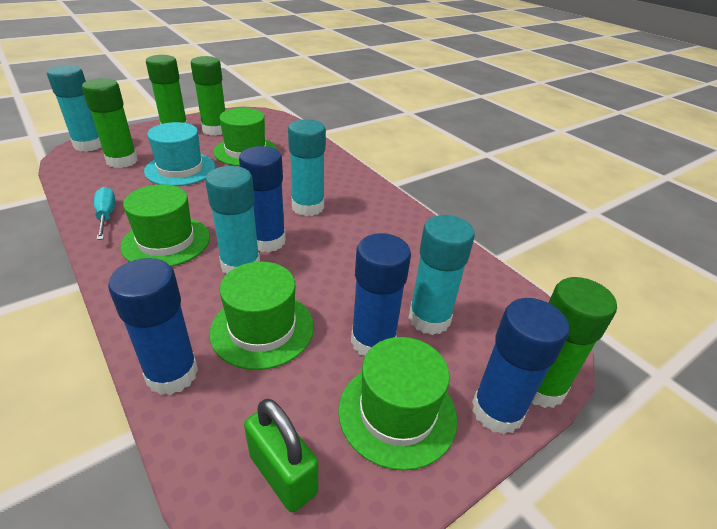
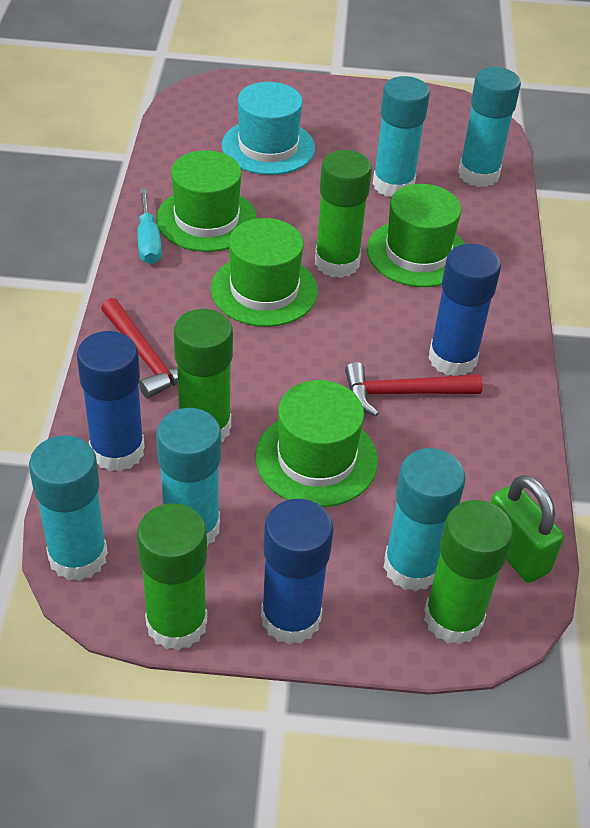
blue glue stick: 4 -> 3
red hammer: 0 -> 2
turquoise glue stick: 4 -> 5

